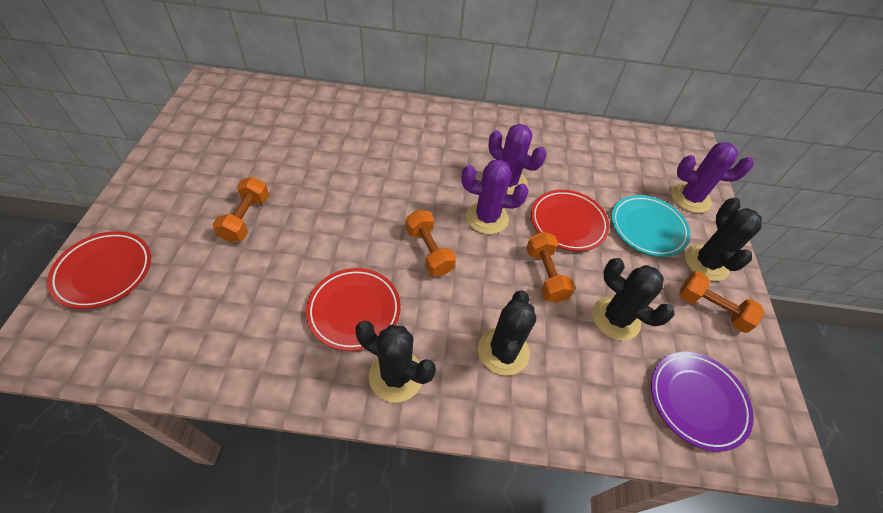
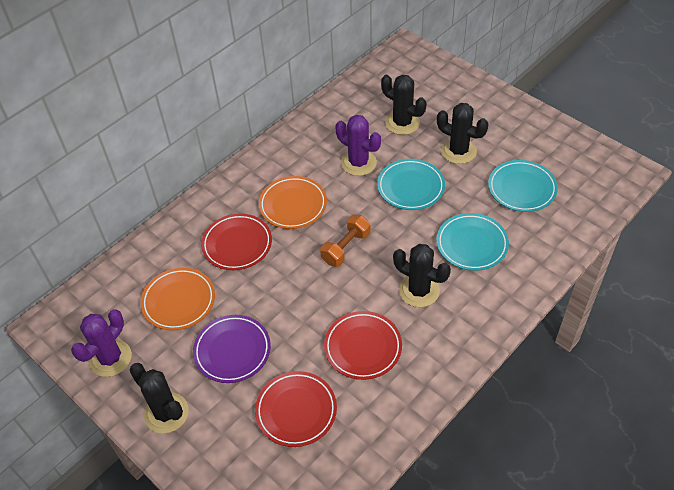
orange dumbbell: 4 -> 1
orange plate: 0 -> 2
purple cactus: 3 -> 2
turquoise plate: 1 -> 3

